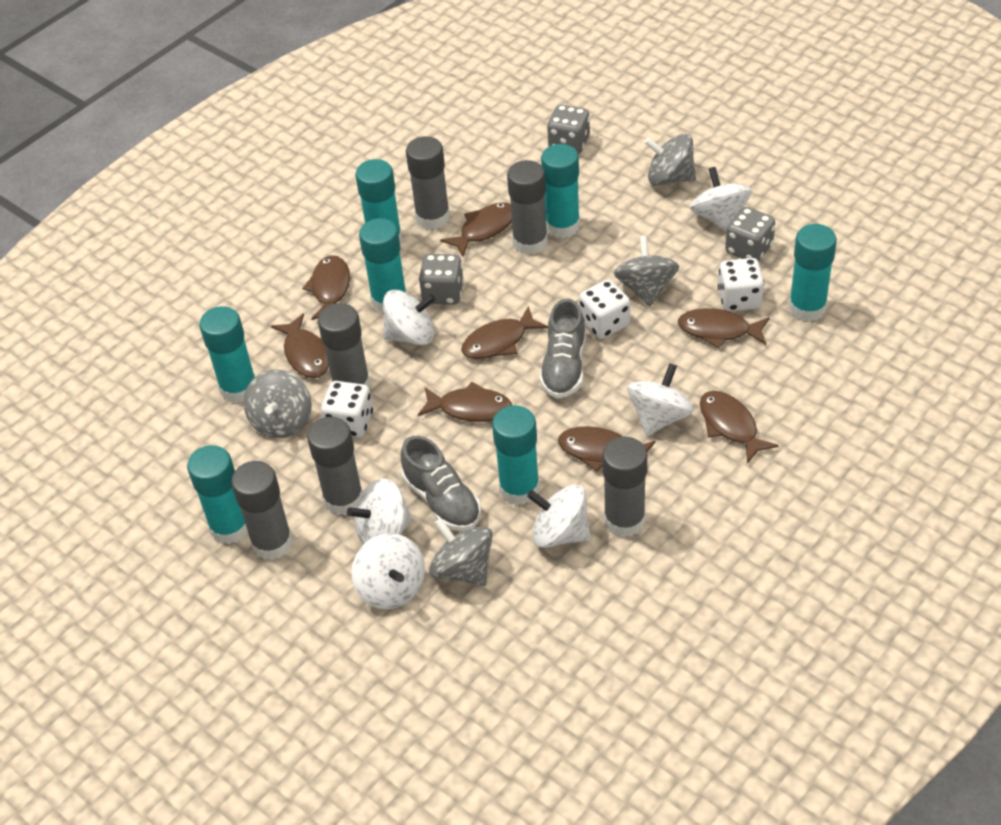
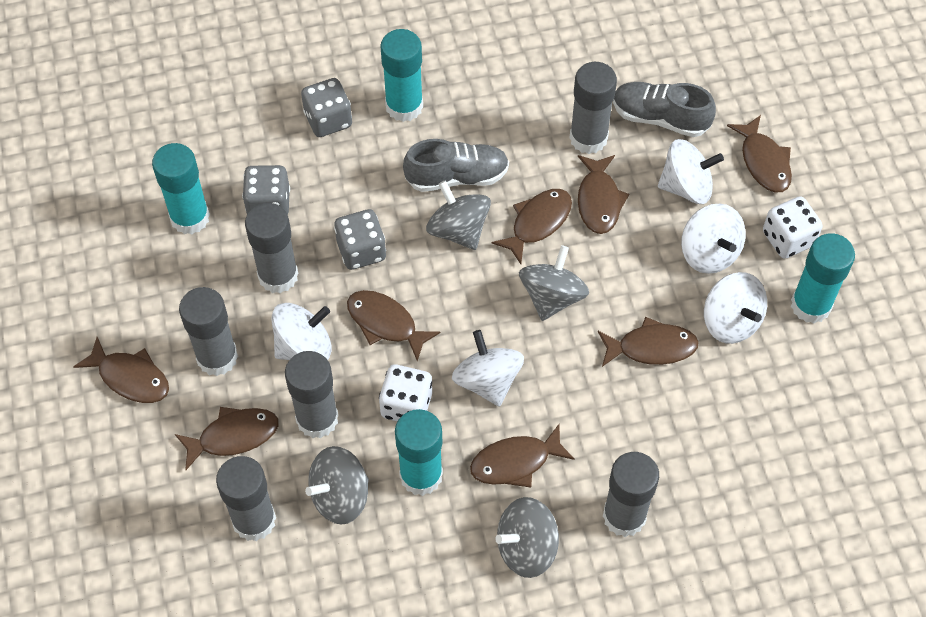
turquoise glue stick: 7 -> 4
white dice: 3 -> 2
white spinning top: 6 -> 5

